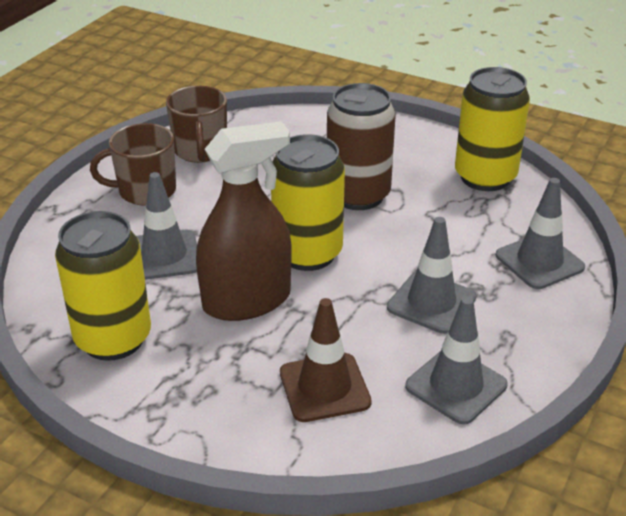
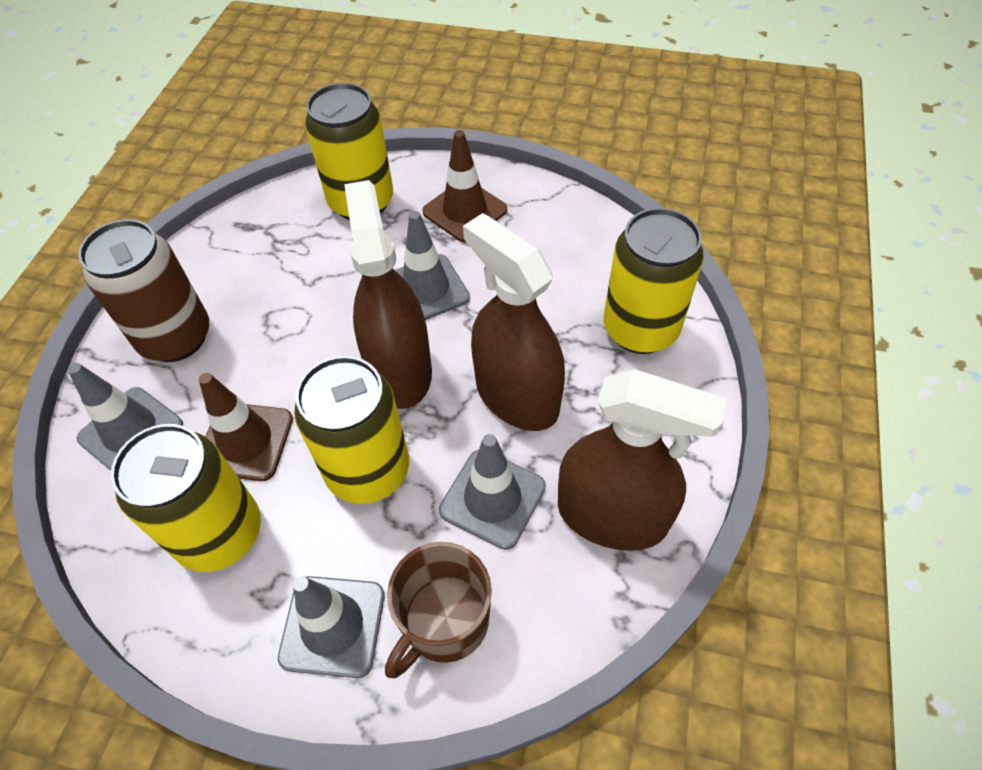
brown mug: 2 -> 1
brown spray bottle: 1 -> 3
brown traffic cone: 1 -> 2
yellow can: 3 -> 4

